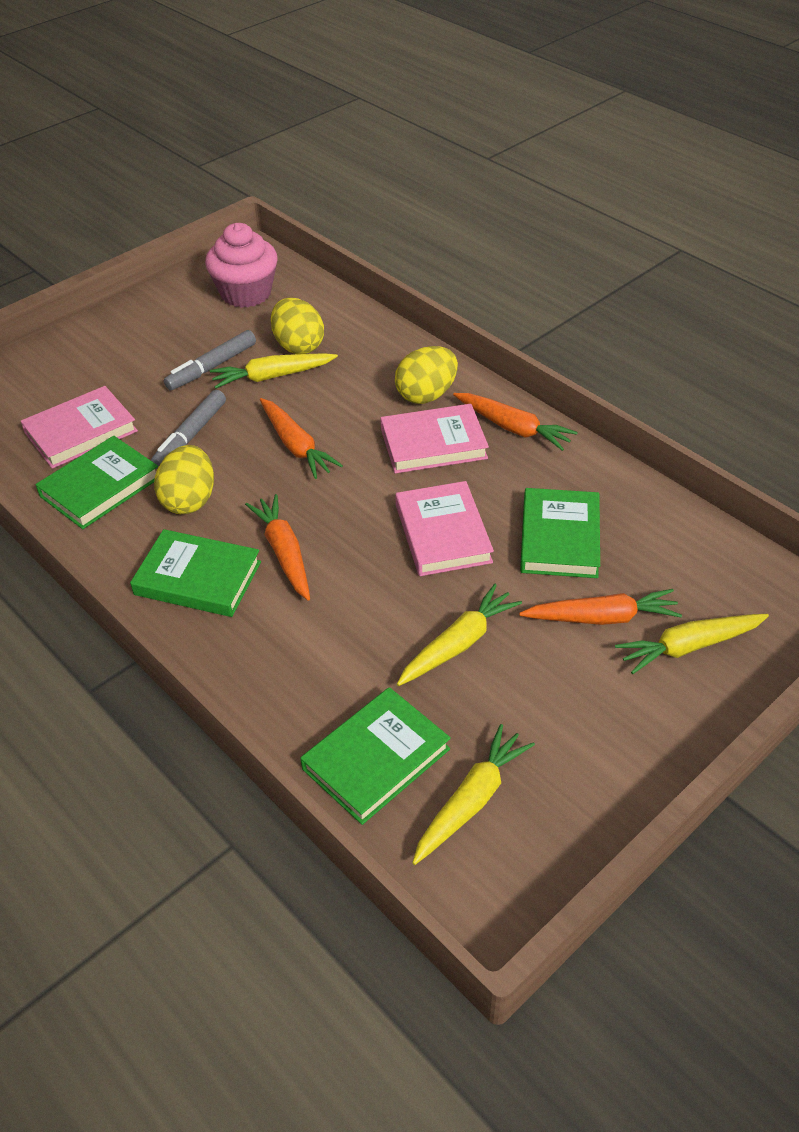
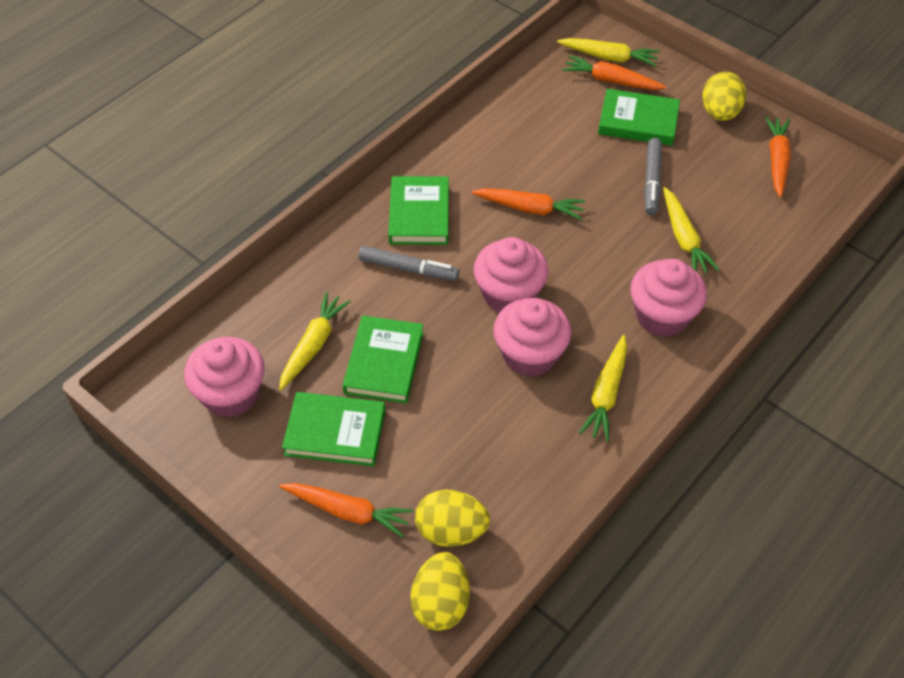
pink book: 3 -> 0
pink cupcake: 1 -> 4

